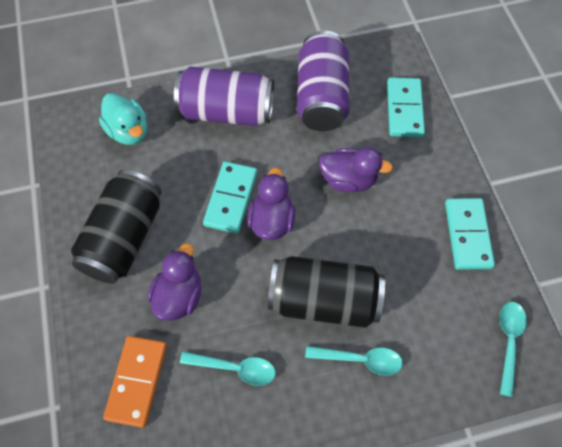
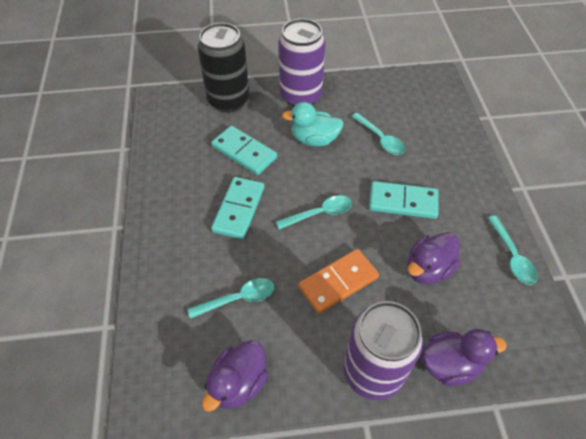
black can: 2 -> 1
turquoise spoon: 3 -> 4

